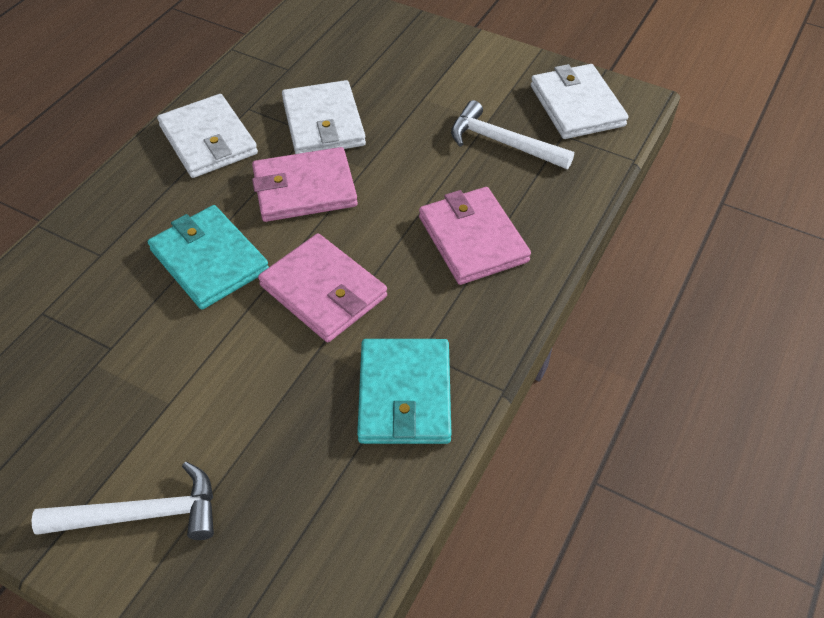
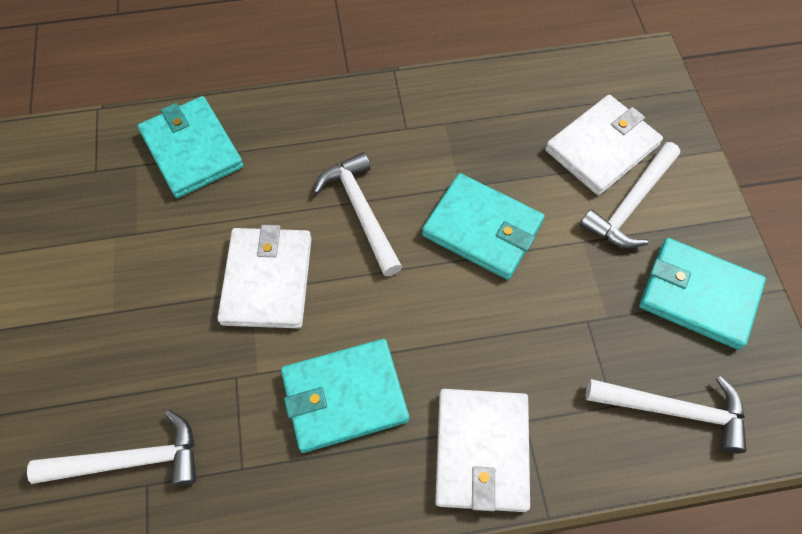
pink wallet: 3 -> 0
turquoise wallet: 2 -> 4
white hammer: 2 -> 4

